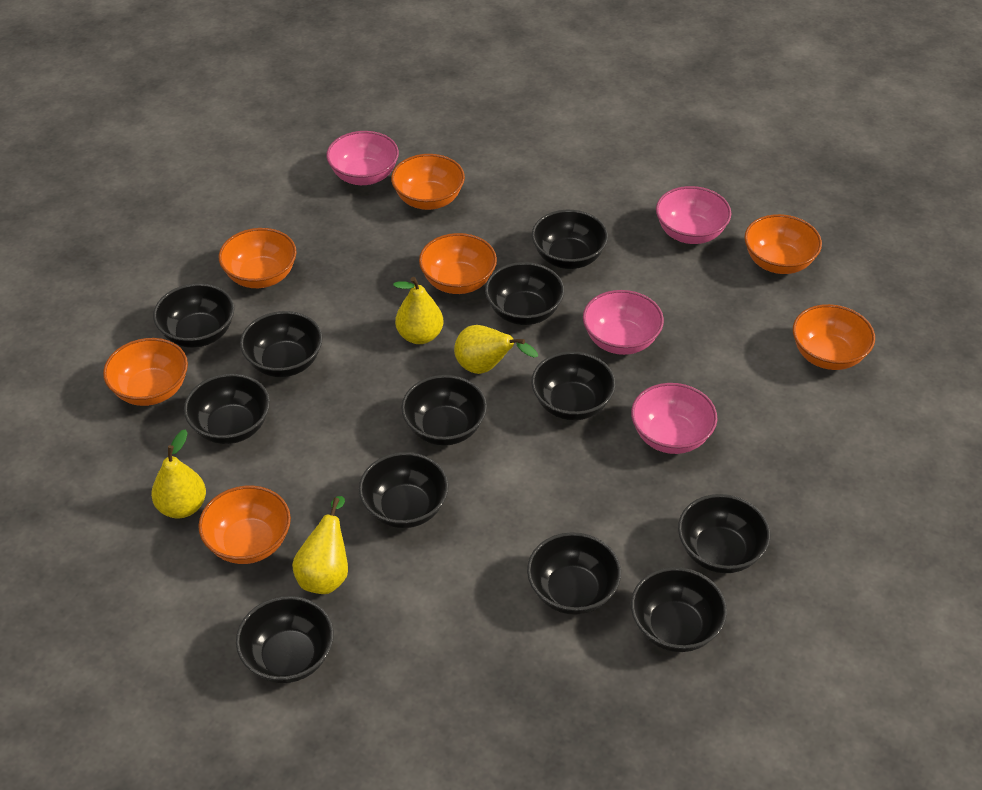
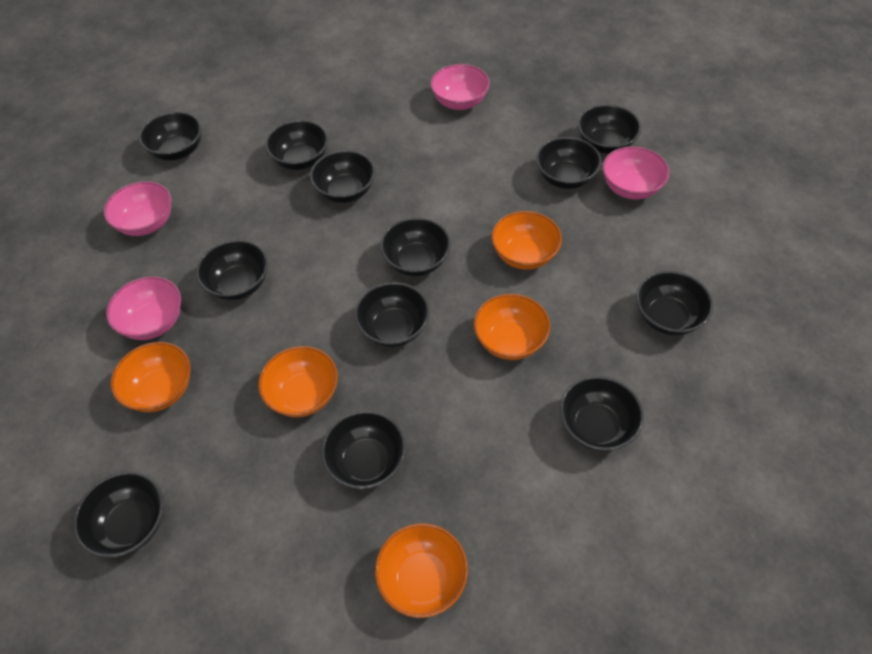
orange bowl: 7 -> 5
yellow pear: 4 -> 0

